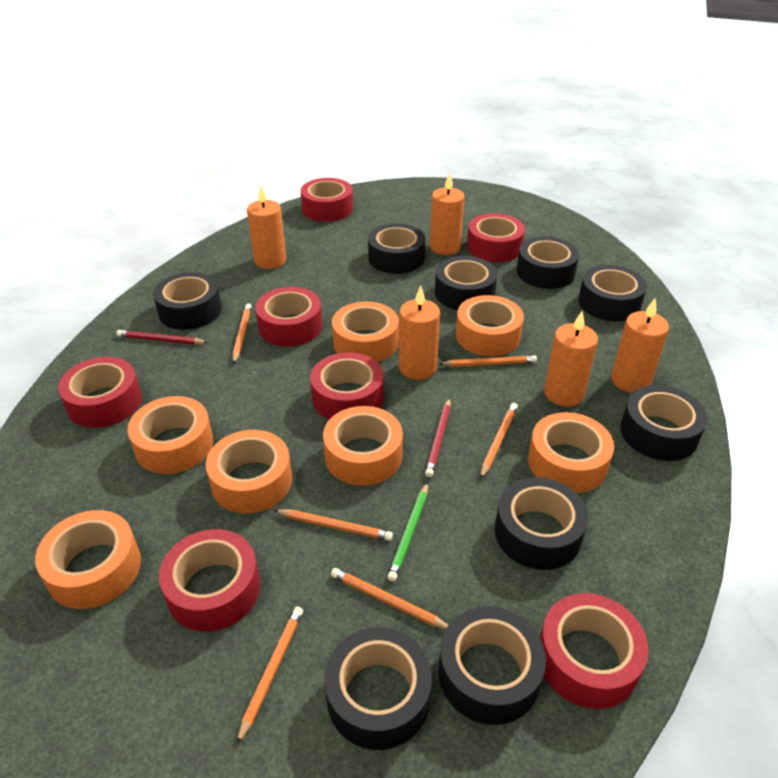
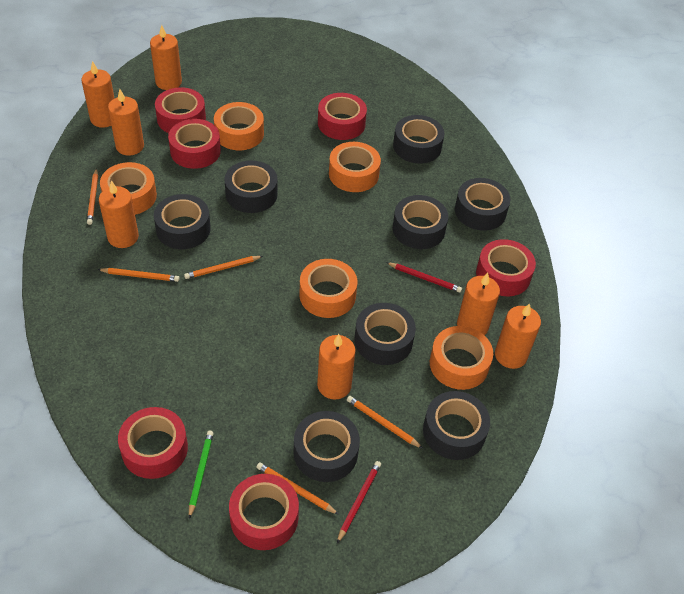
black tape: 9 -> 8
orange candle: 5 -> 7
orange pencil: 6 -> 5
orange tape: 7 -> 5
red tape: 7 -> 6

